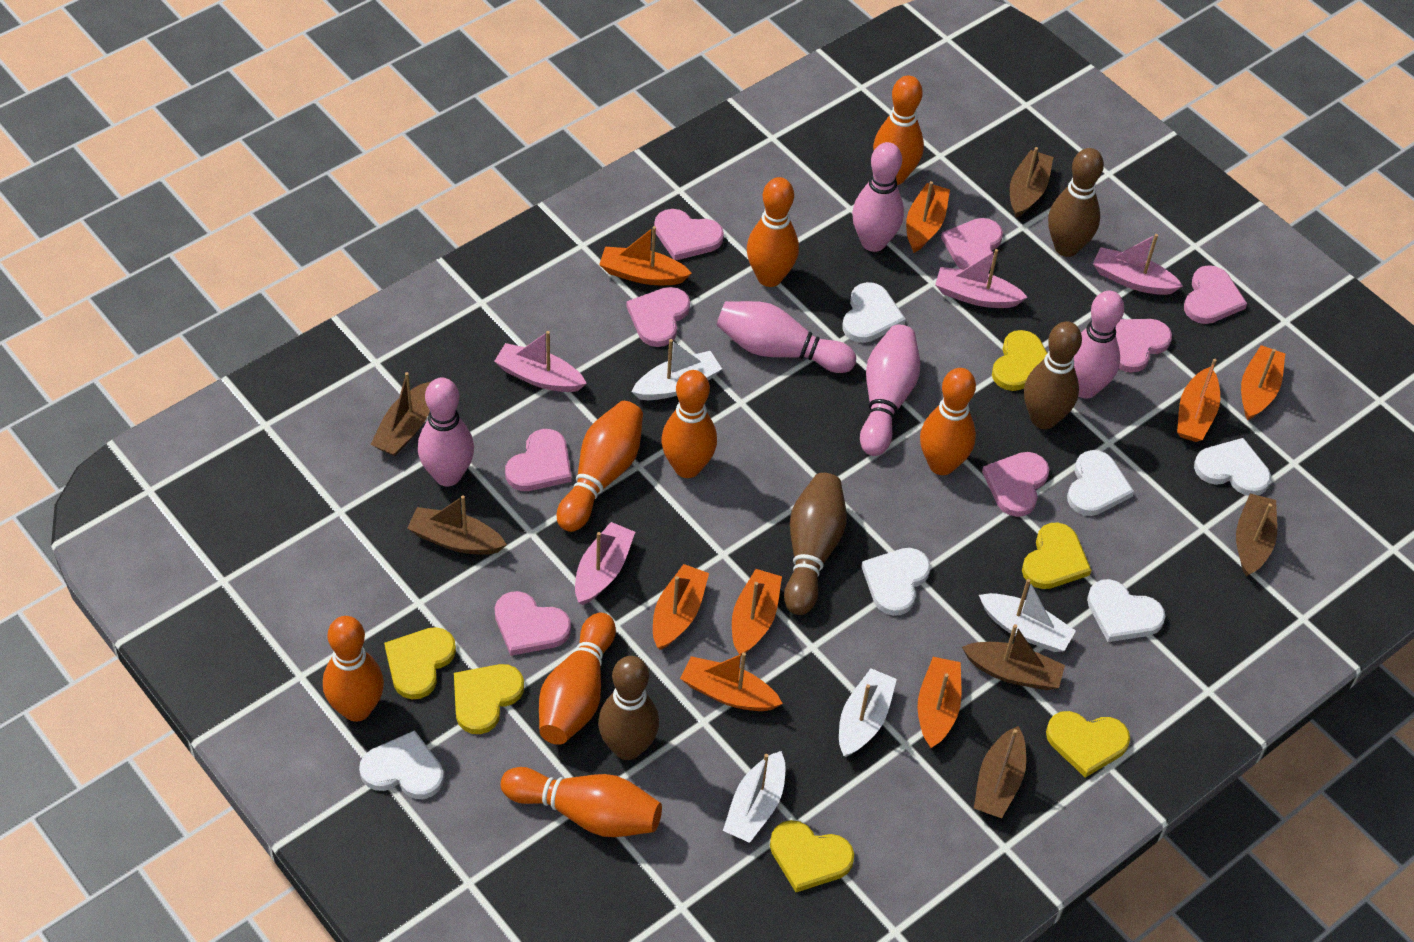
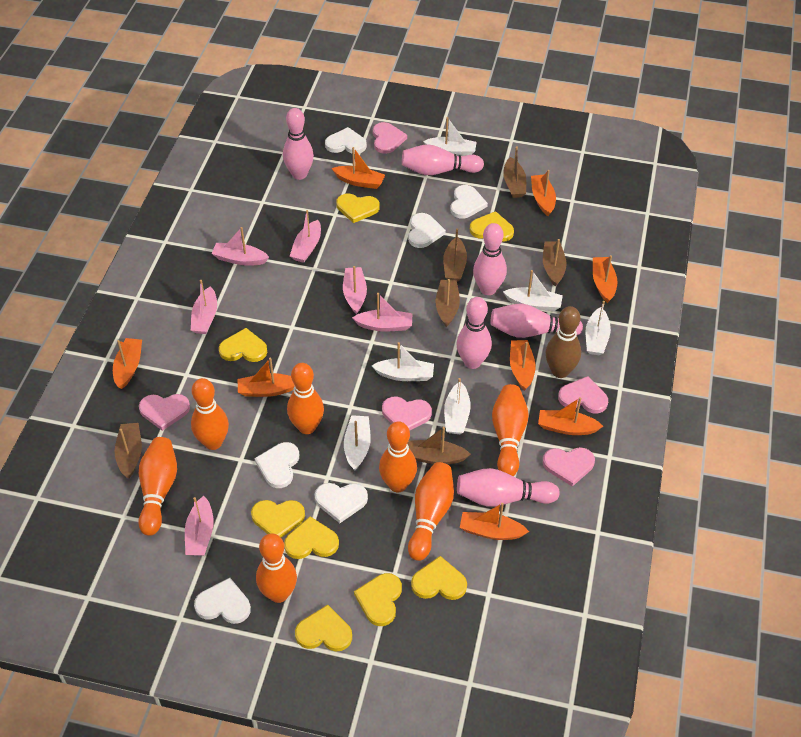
brown bowling pin: 4 -> 1
orange bowling pin: 8 -> 7
pink boat: 4 -> 6
pink bowling pin: 5 -> 6
pink heart: 8 -> 5
white boat: 4 -> 6
yellow heart: 6 -> 8

